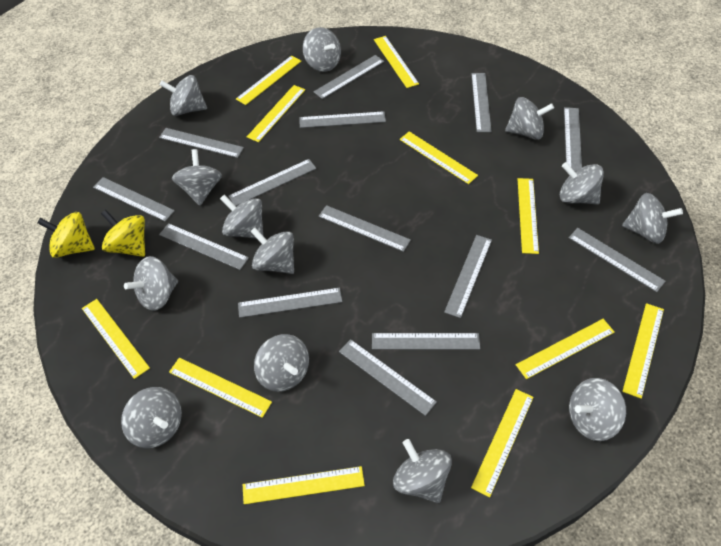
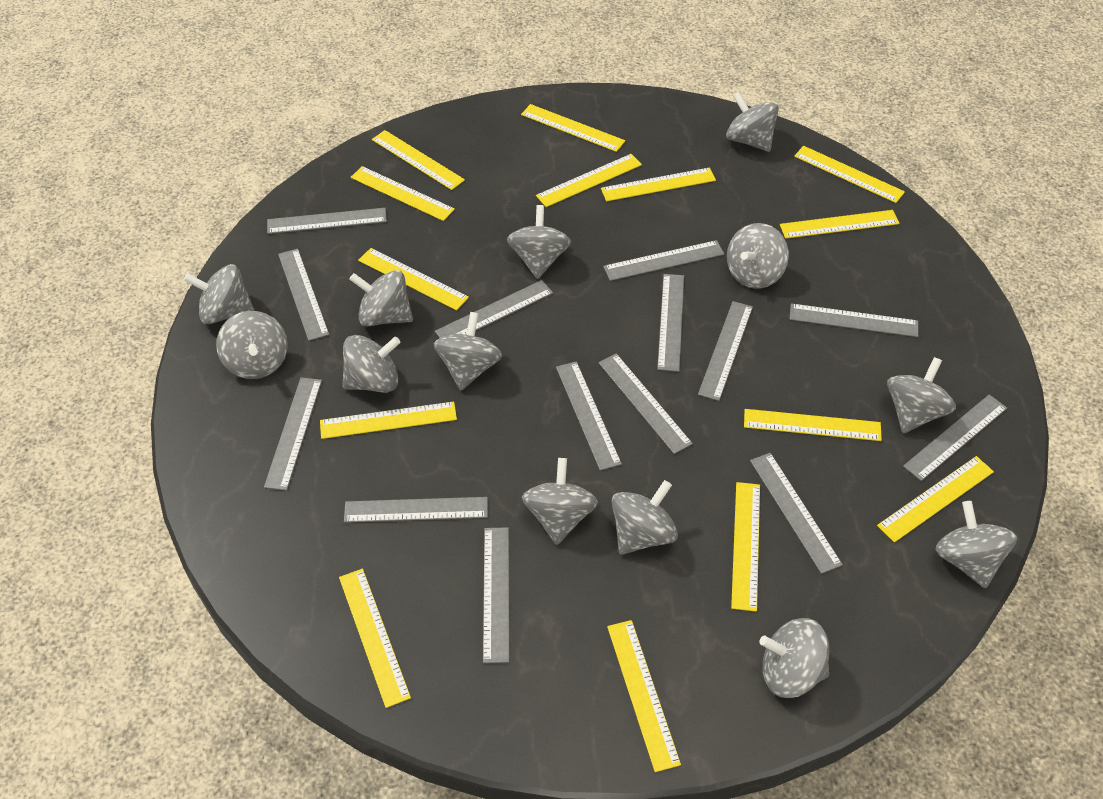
yellow ruler: 11 -> 14
yellow spinning top: 2 -> 0

